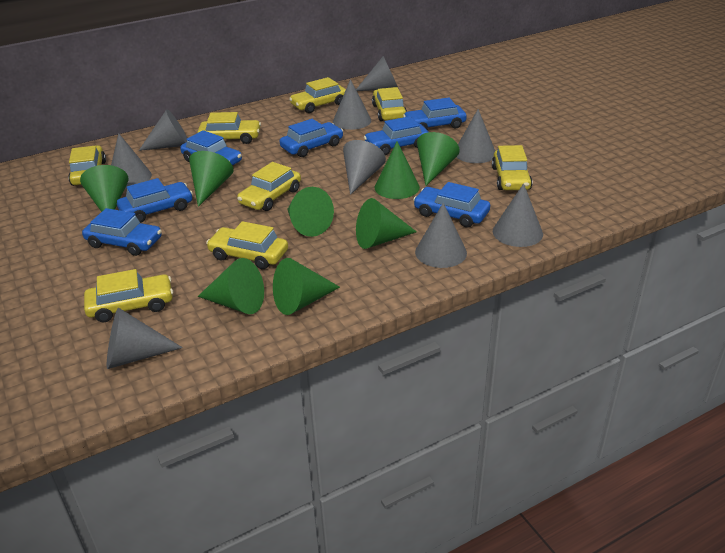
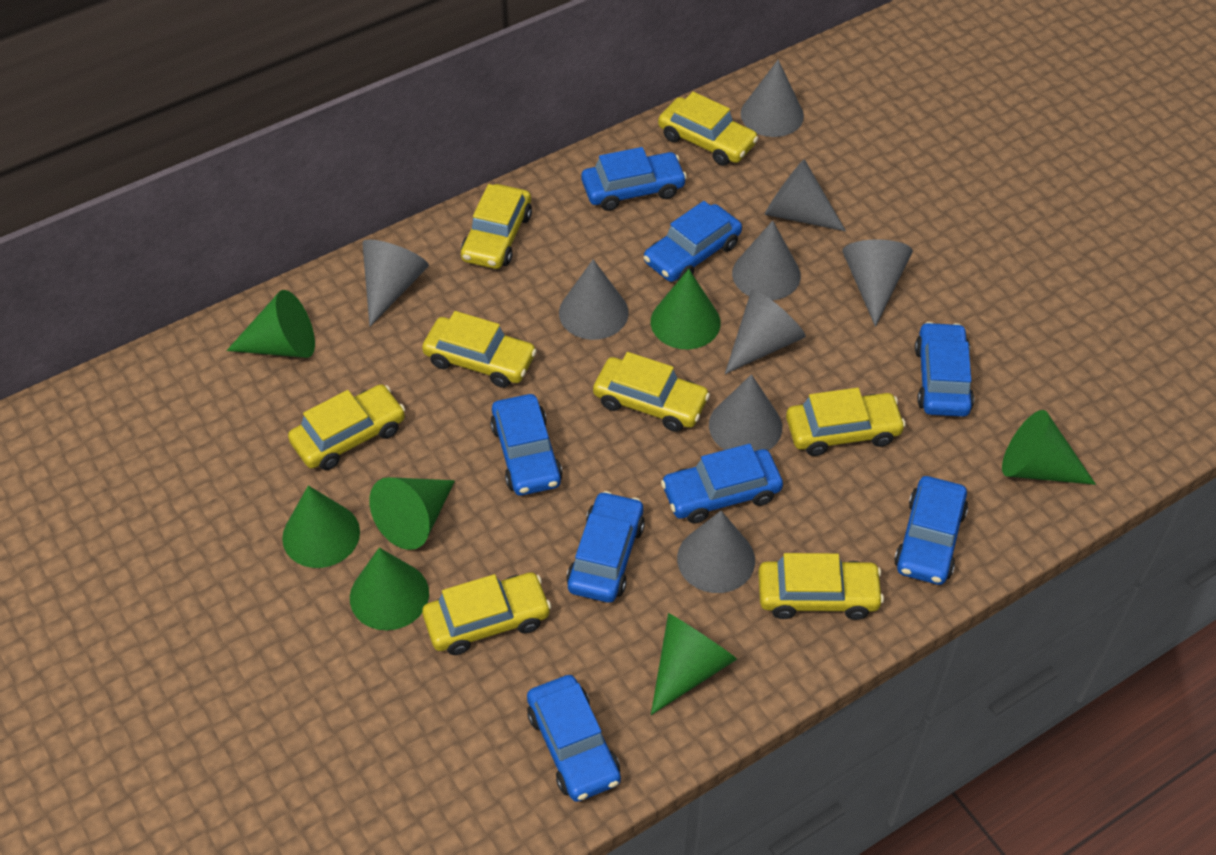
blue car: 7 -> 8
green cone: 8 -> 7

